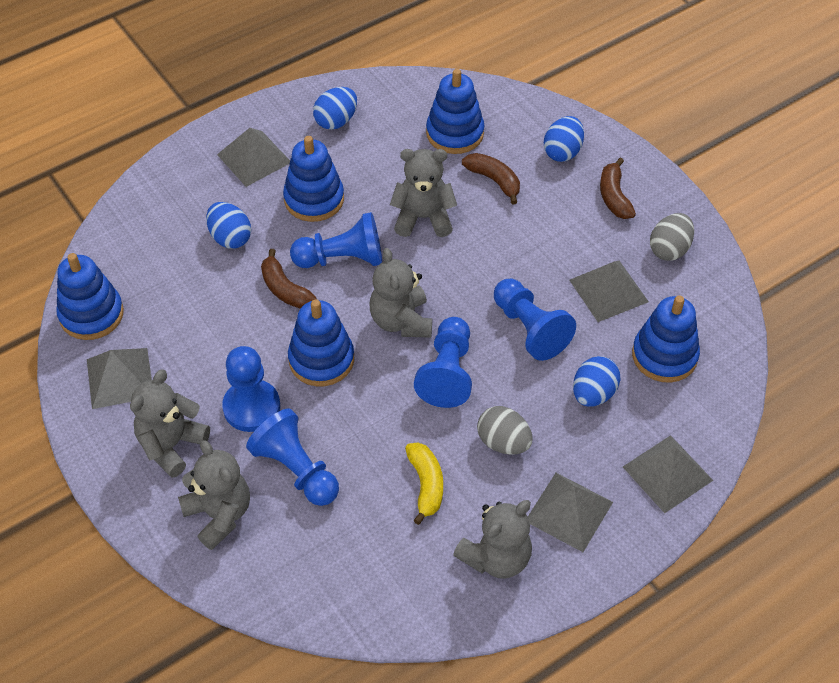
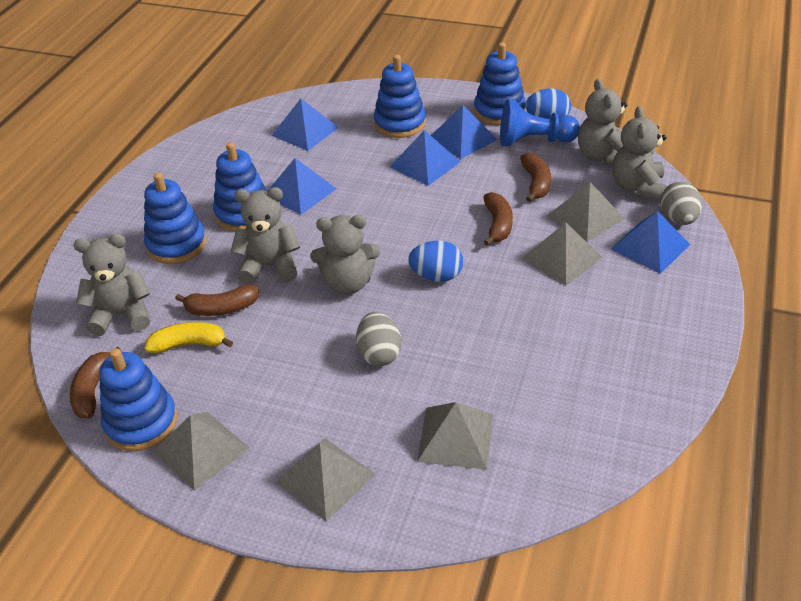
blue egg: 4 -> 2
blue pawn: 5 -> 1
blue pyramid: 0 -> 5
brown banana: 3 -> 4

